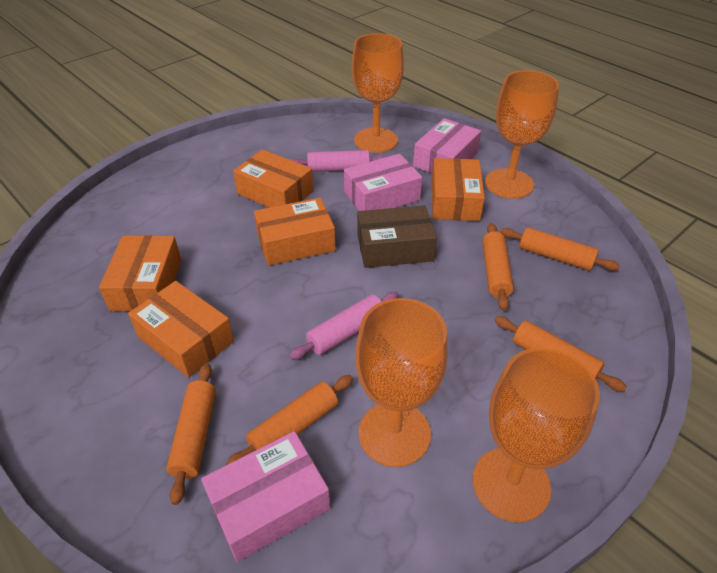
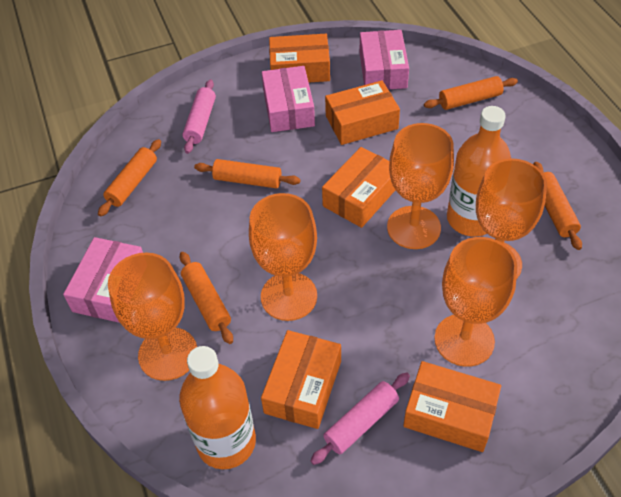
brown box: 1 -> 0
orange bottle: 0 -> 2
orange goblet: 4 -> 5

